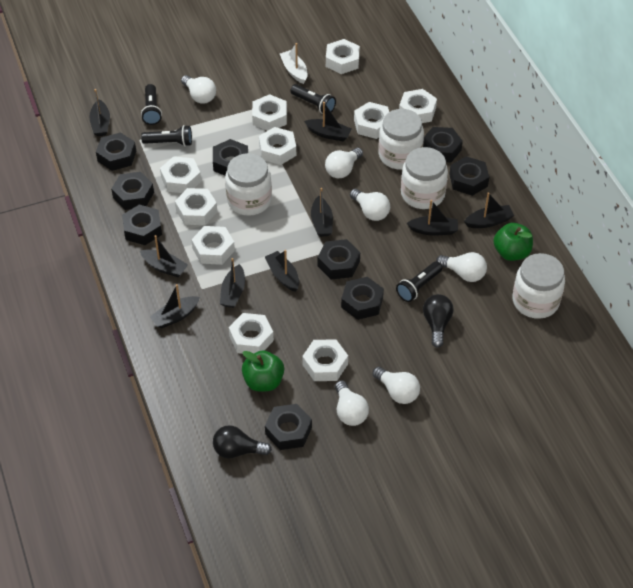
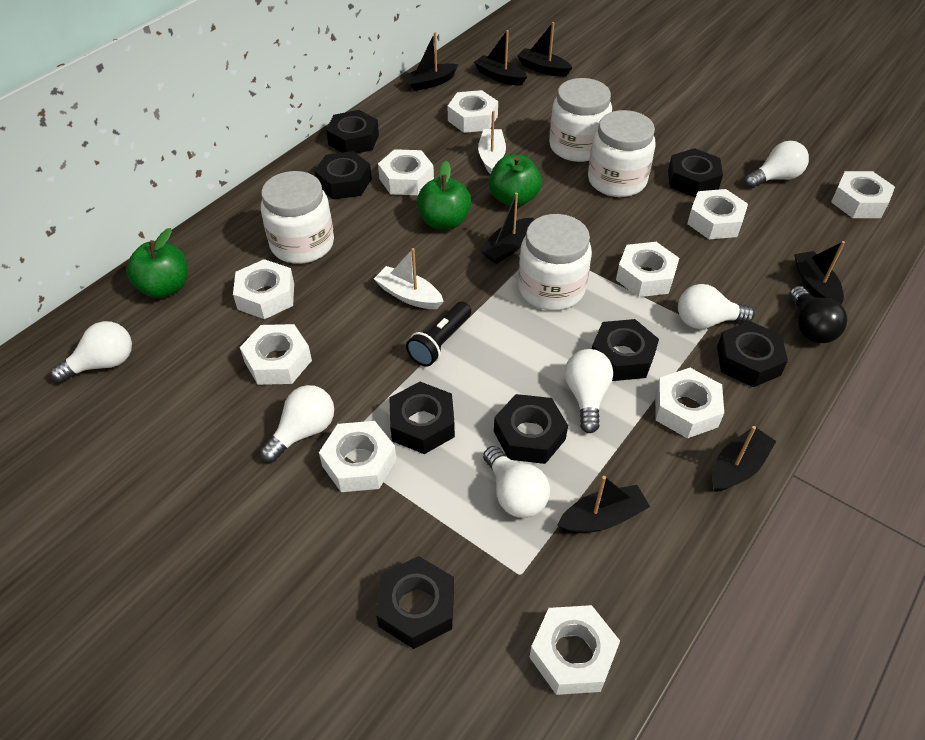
black boat: 9 -> 7
black flashlight: 4 -> 1
black light bulb: 2 -> 1
black nut: 9 -> 8
green apple: 2 -> 3
white boat: 1 -> 2

